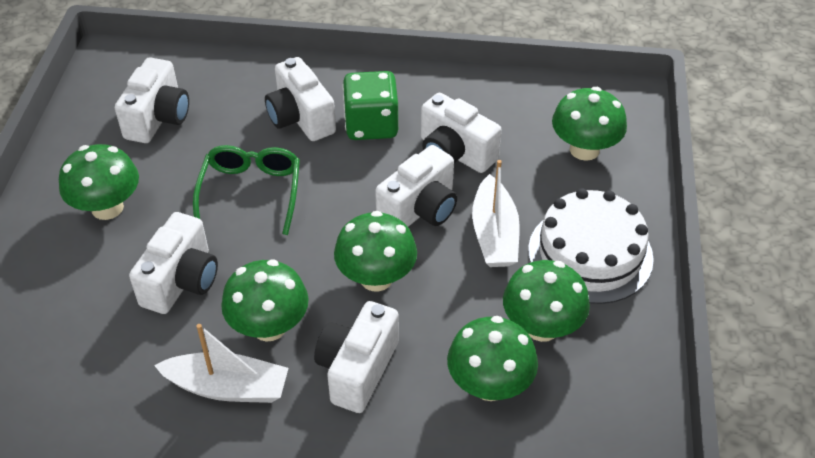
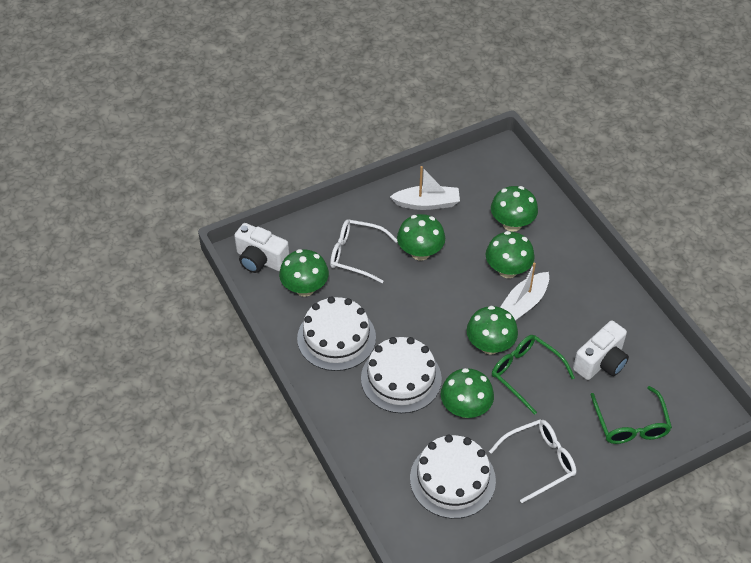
green dice: 1 -> 0
green glasses: 1 -> 2
white cake: 1 -> 3
white camera: 6 -> 2
white glasses: 0 -> 2

